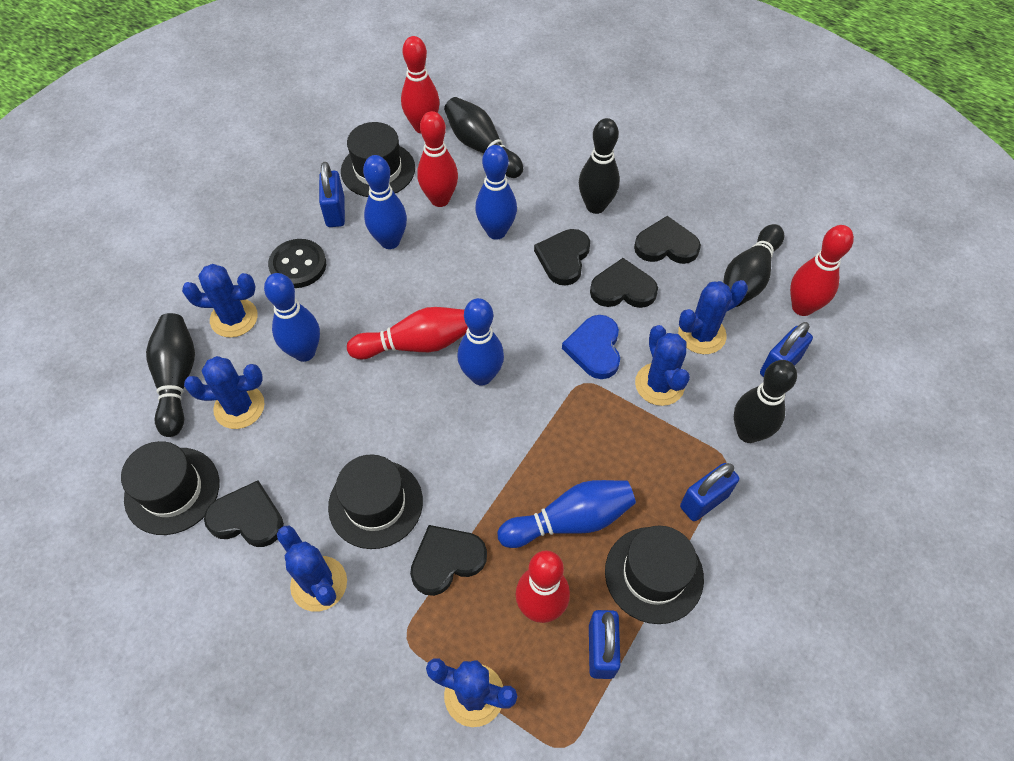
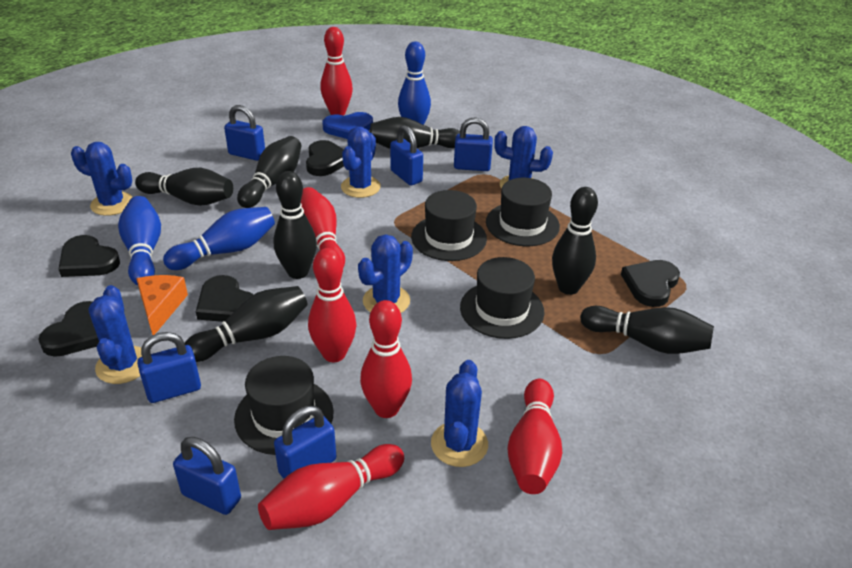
black bowling pin: 5 -> 7
black button: 1 -> 0
blue bowling pin: 5 -> 3
blue padlock: 4 -> 6
orange cheese: 0 -> 1
red bowling pin: 5 -> 6

